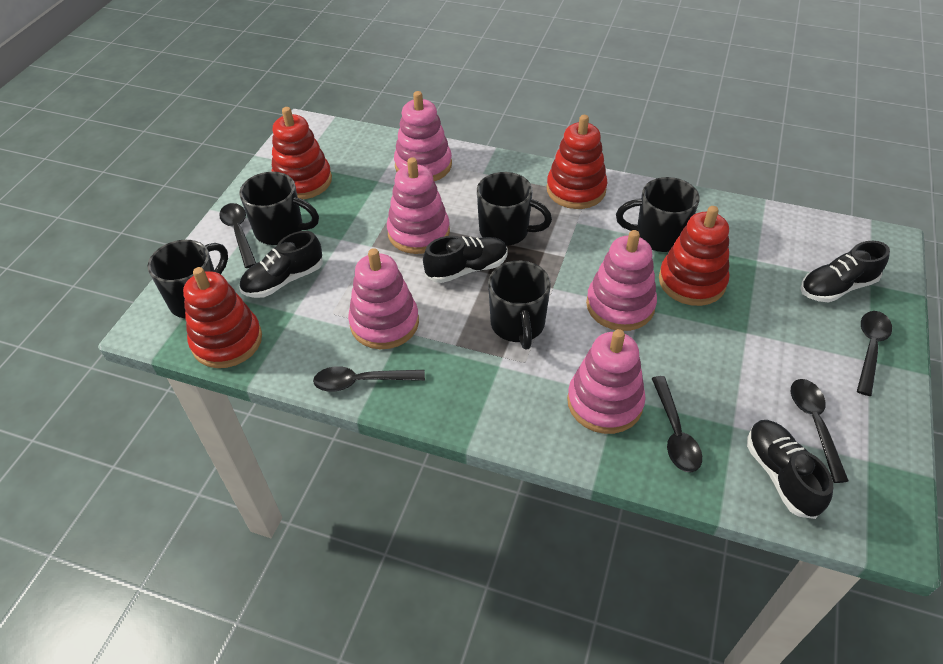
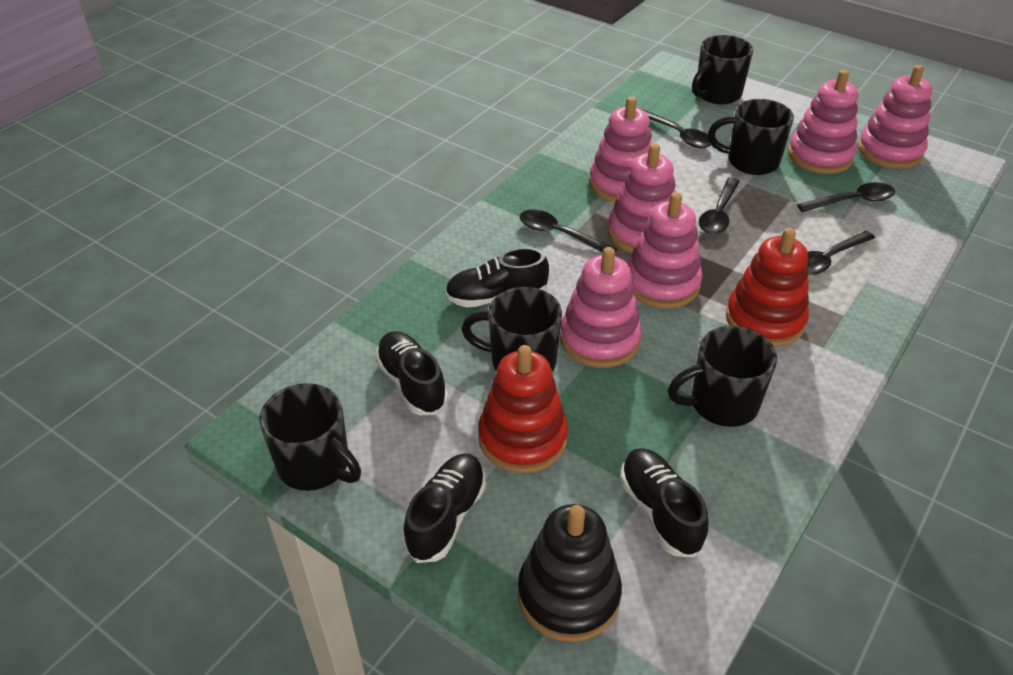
black stacking toy: 0 -> 1
pink stacking toy: 5 -> 6
red stacking toy: 4 -> 2

